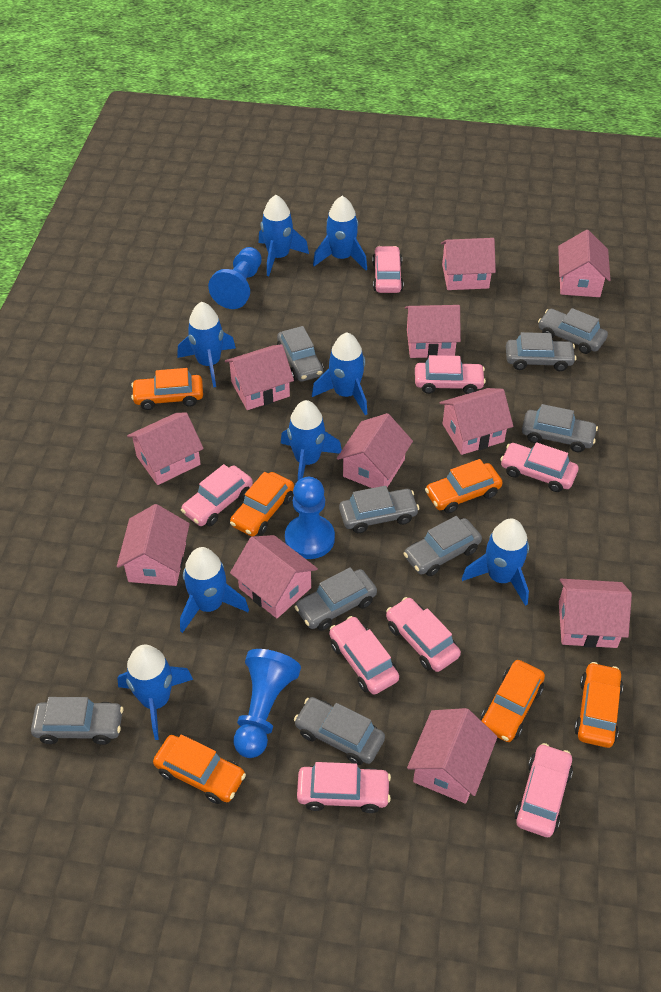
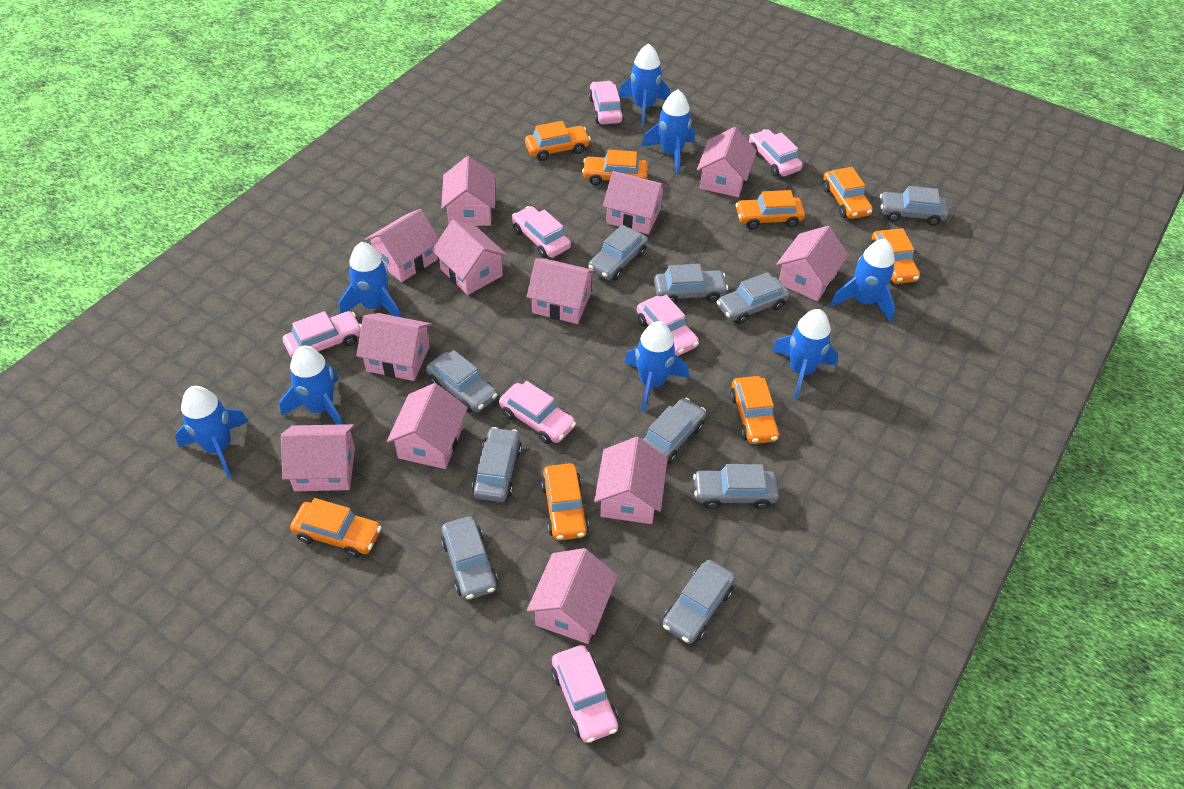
blue pawn: 3 -> 0
grey car: 9 -> 10
orange car: 6 -> 8
pink car: 8 -> 7
pink house: 11 -> 12

